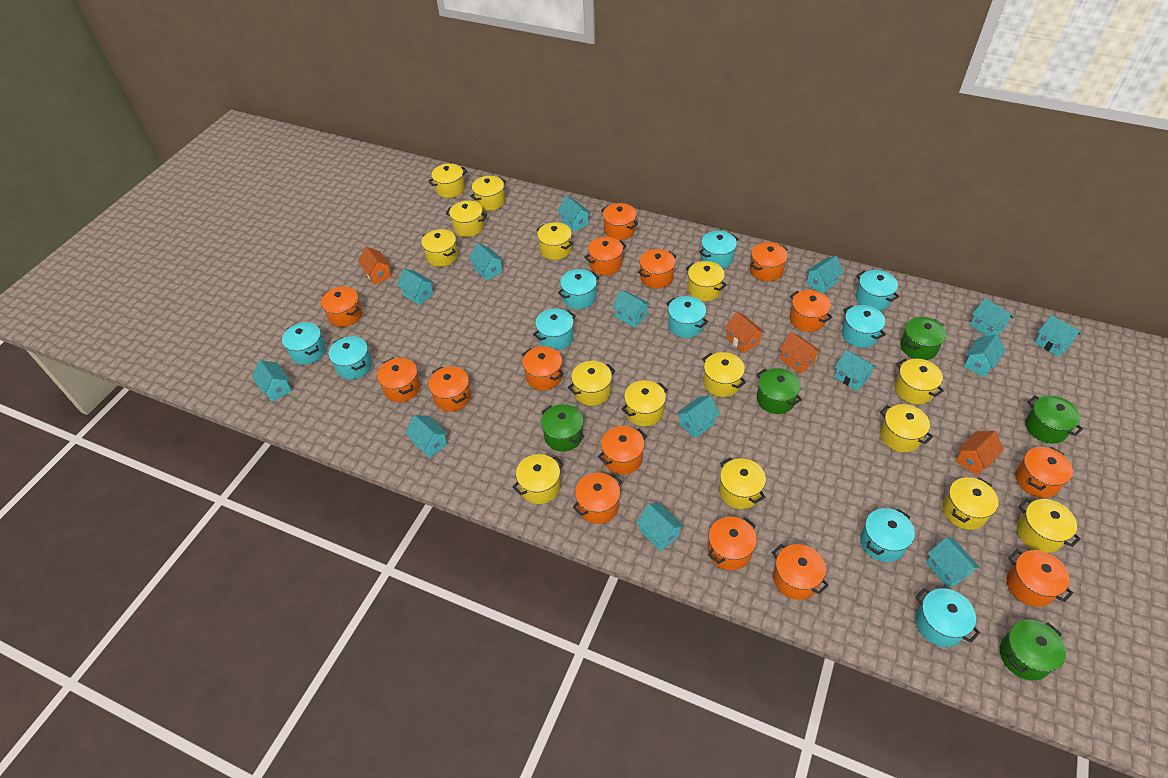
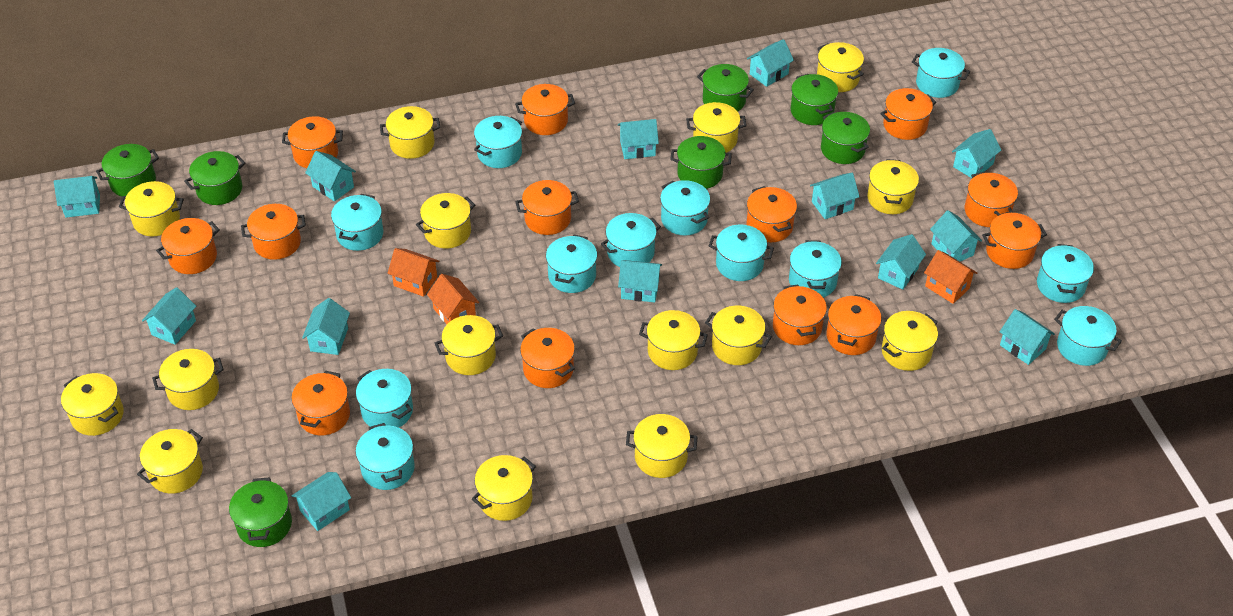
green pot: 5 -> 7
orange house: 4 -> 3
orange pot: 15 -> 13
turquoise house: 14 -> 13
turquoise pot: 10 -> 12

